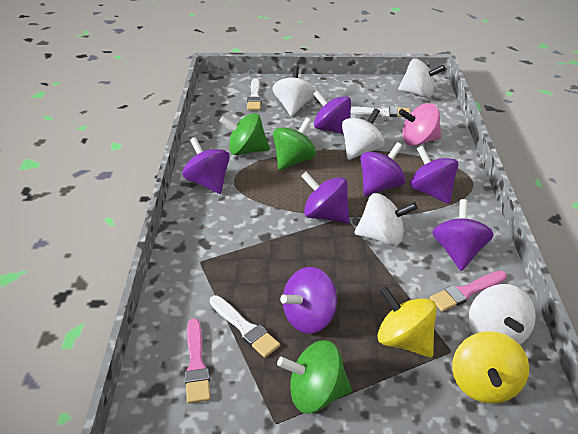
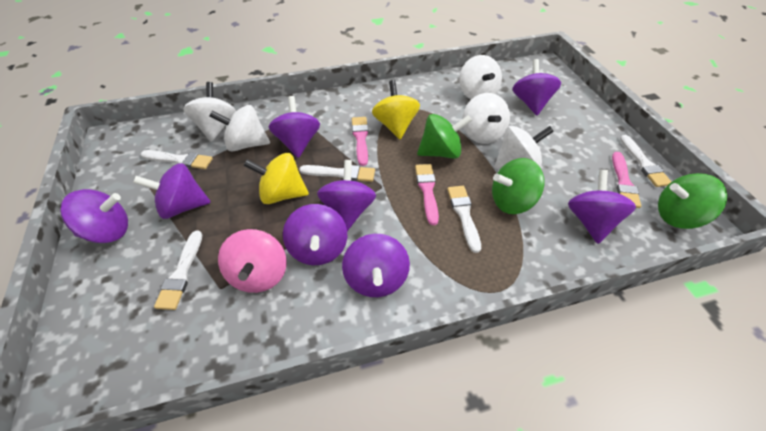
pink brush: 2 -> 3
purple spinning top: 7 -> 8
white brush: 3 -> 5

